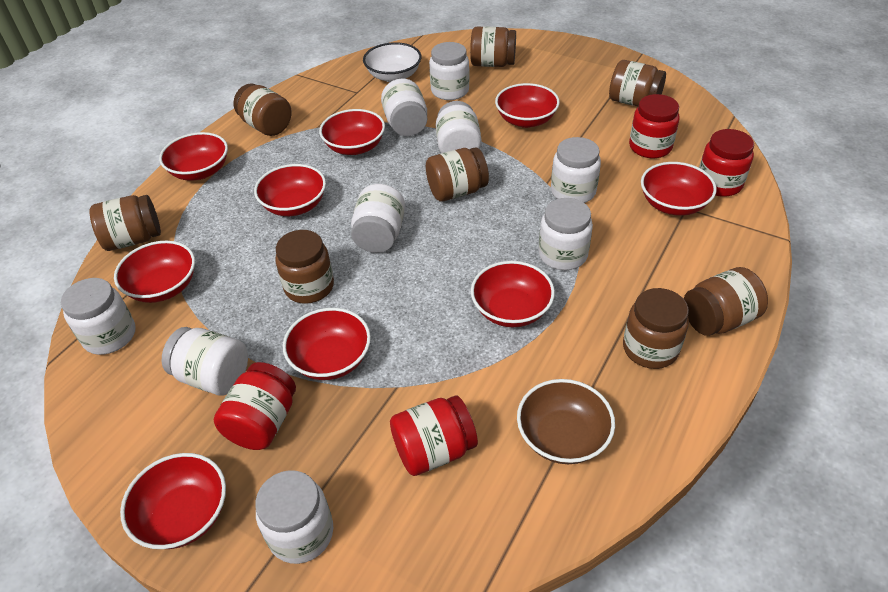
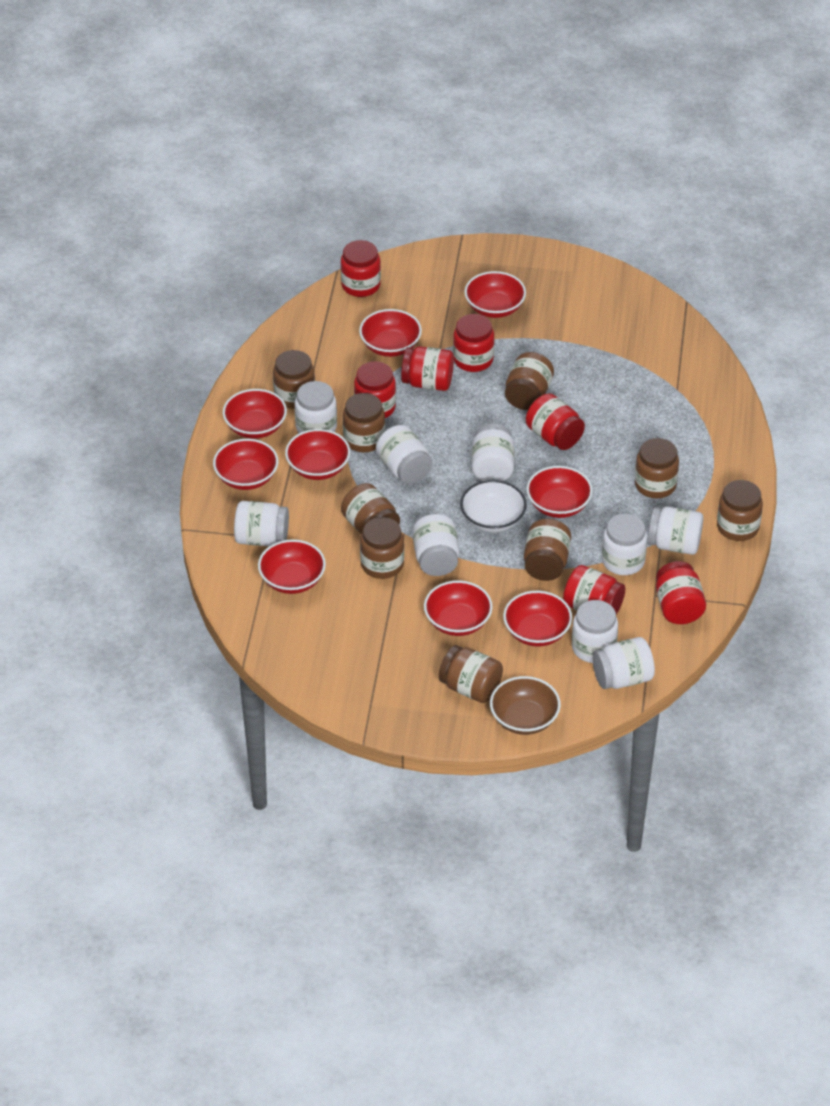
brown jar: 8 -> 9
red jar: 4 -> 7

